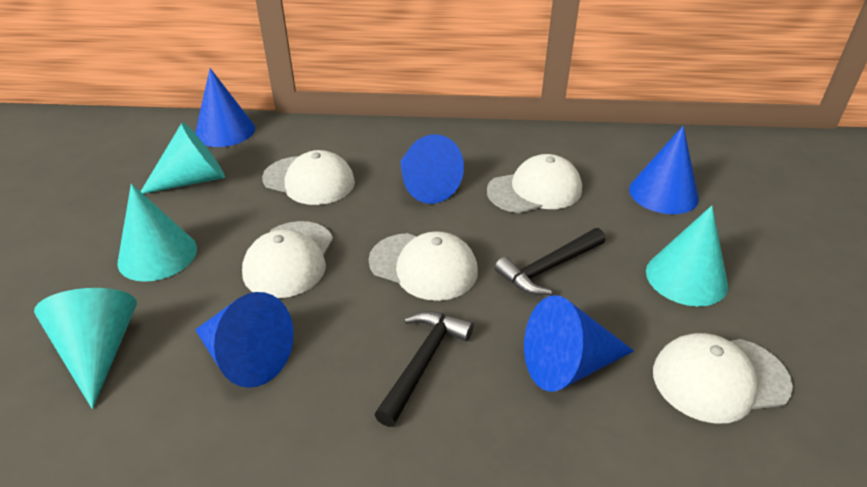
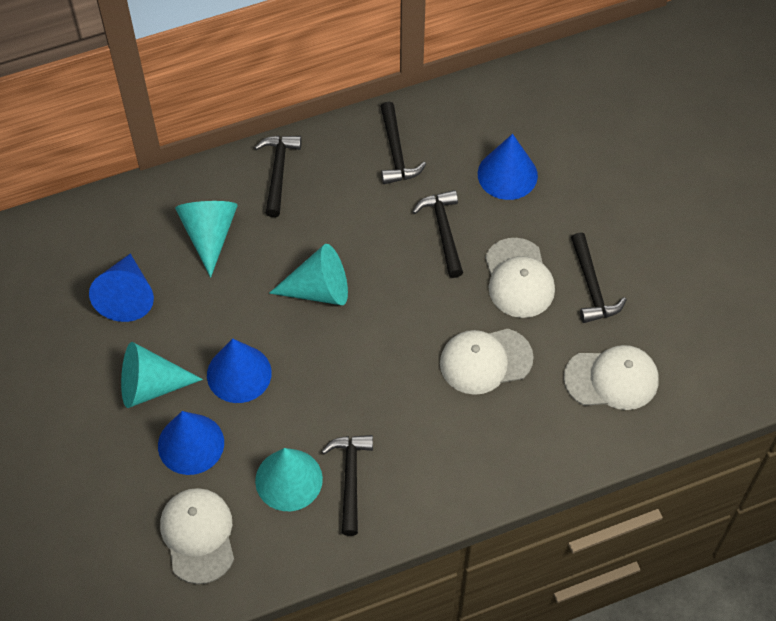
black hammer: 2 -> 5
blue cone: 5 -> 4
white cap: 5 -> 4

